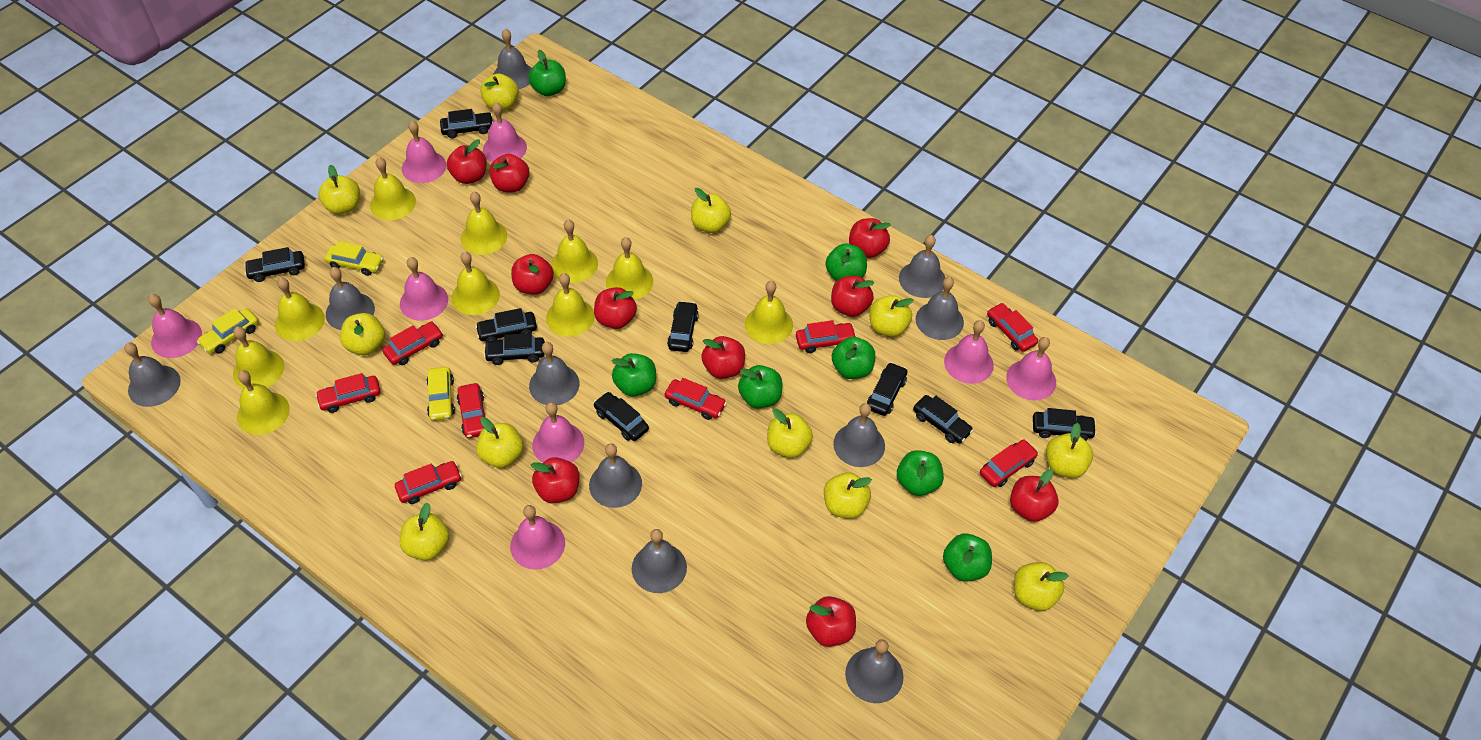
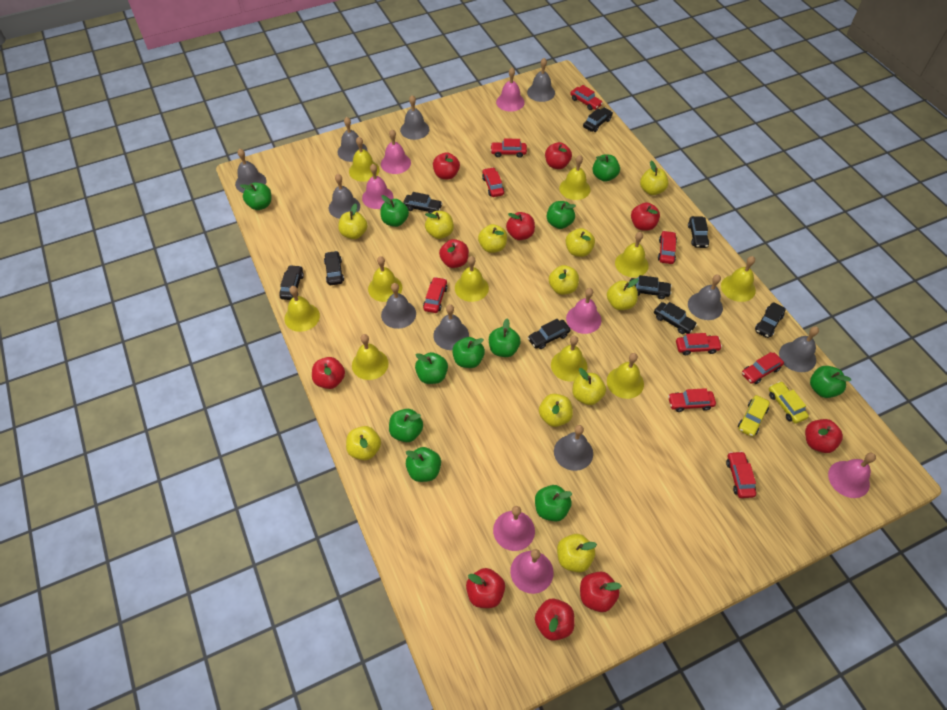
green apple: 7 -> 11
pink bell: 8 -> 7
red car: 8 -> 9
yellow car: 3 -> 2

